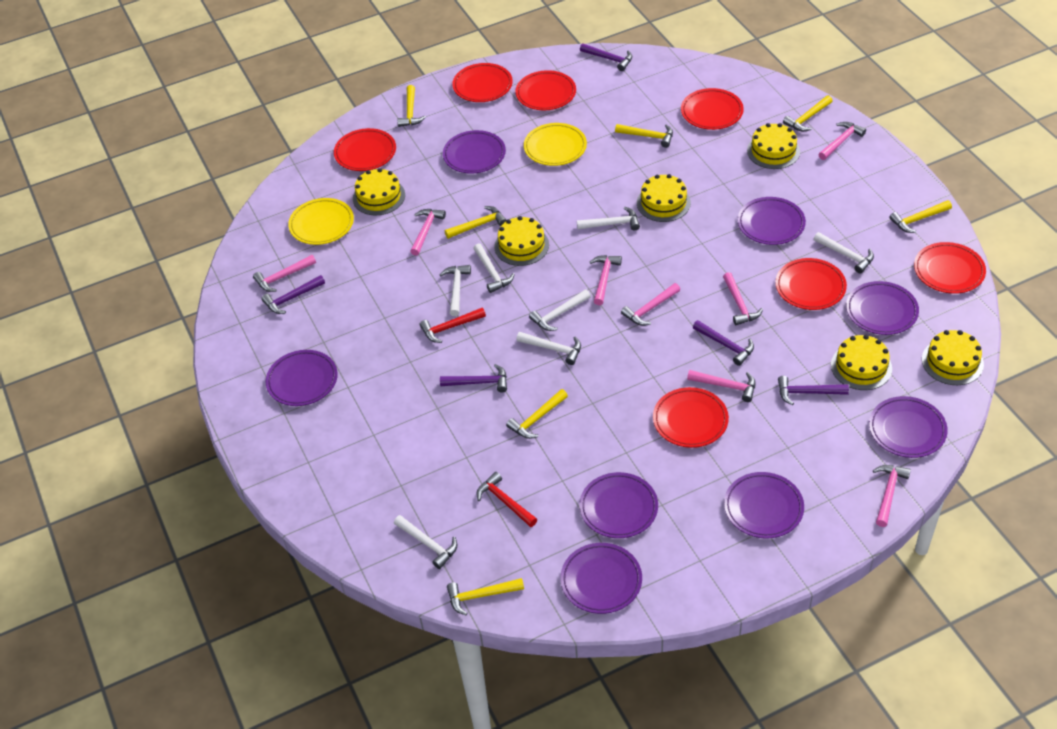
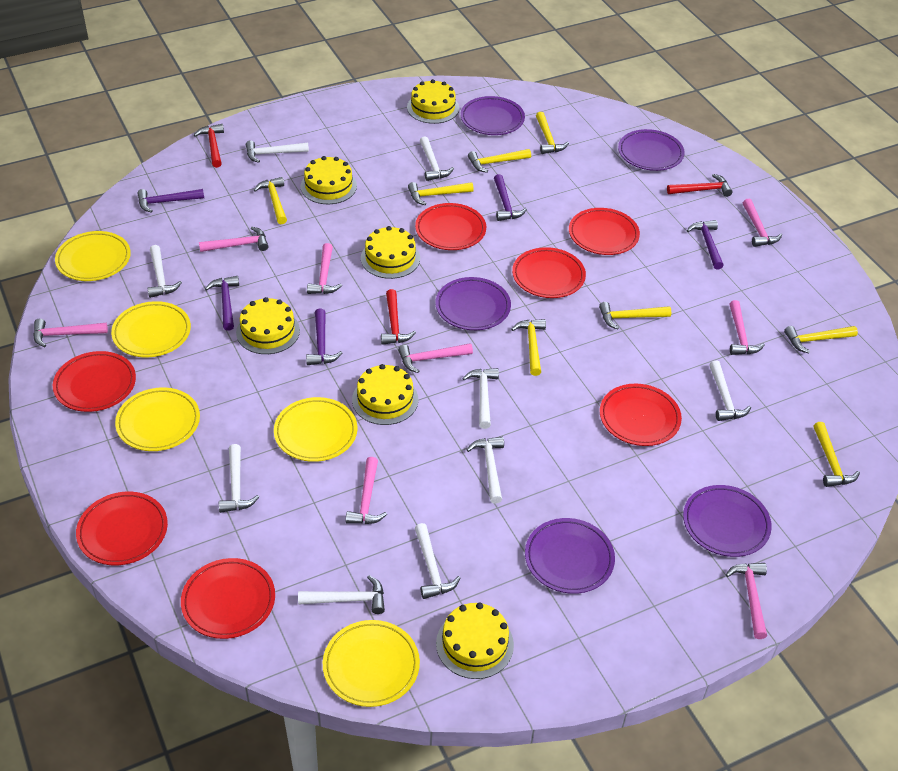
purple plate: 8 -> 5
red hammer: 2 -> 3
white hammer: 7 -> 9
yellow hammer: 7 -> 8
yellow plate: 2 -> 5

